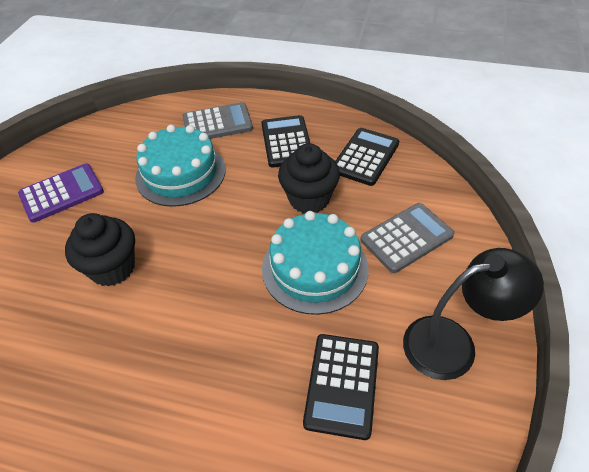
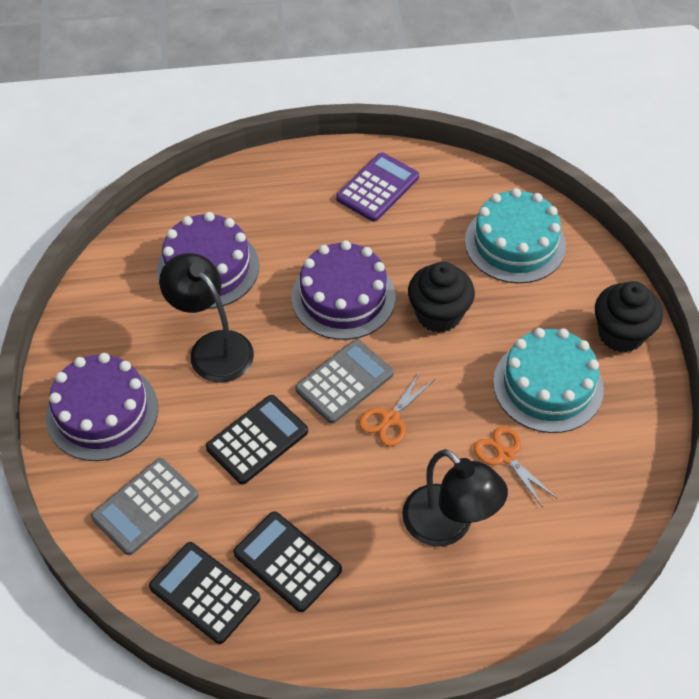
black lamp: 1 -> 2
orange scissors: 0 -> 2
purple cake: 0 -> 3

